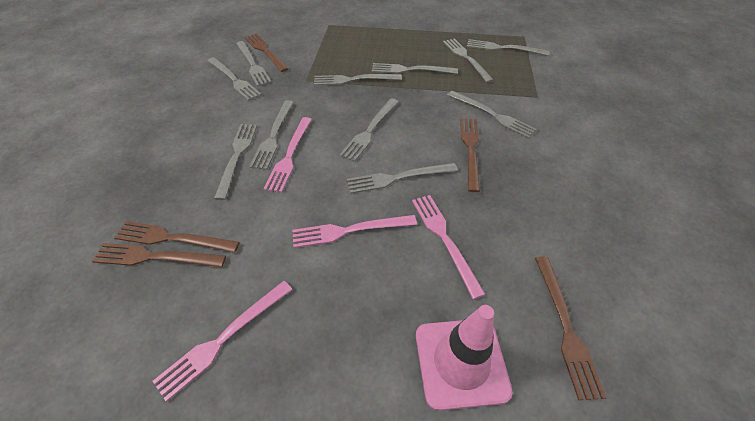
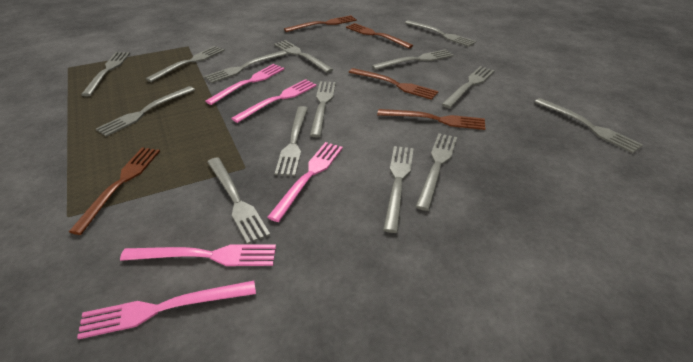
grey fork: 11 -> 14
pink fork: 4 -> 5
pink traffic cone: 1 -> 0

